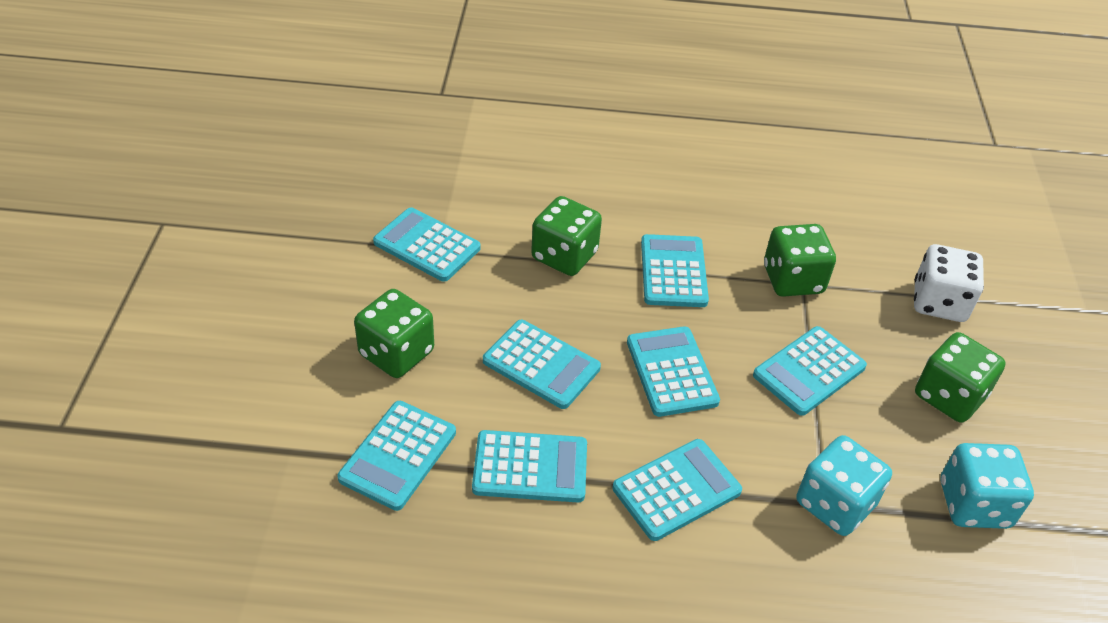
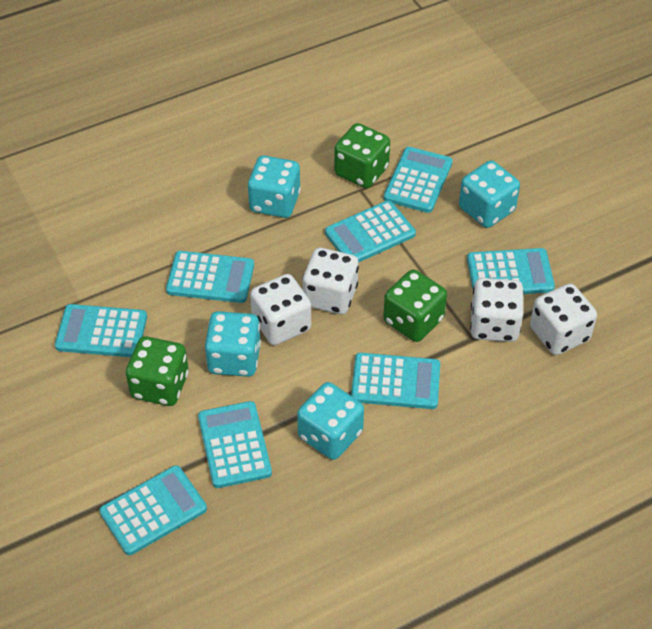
green dice: 4 -> 3
turquoise dice: 2 -> 4
white dice: 1 -> 4

